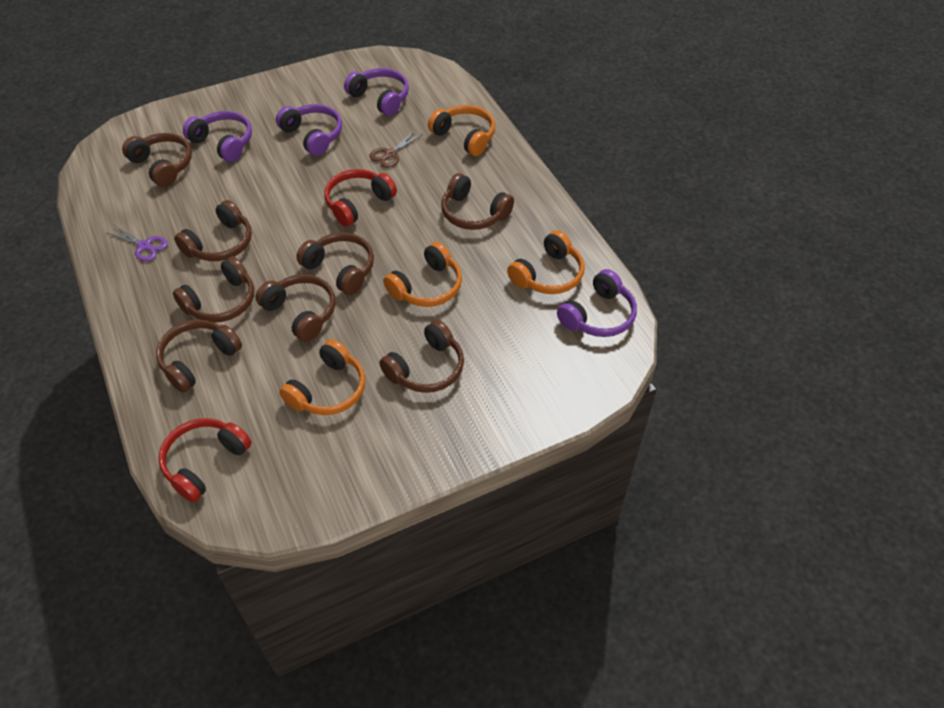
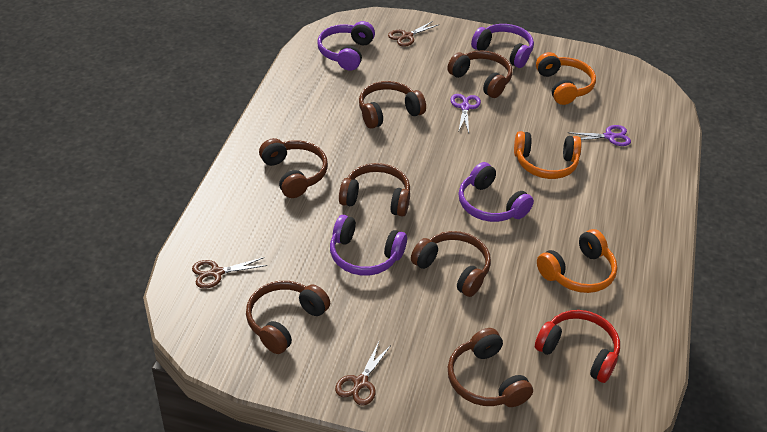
brown headphones: 8 -> 7
brown scissors: 1 -> 3
orange headphones: 4 -> 3
purple scissors: 1 -> 2
red headphones: 2 -> 1

